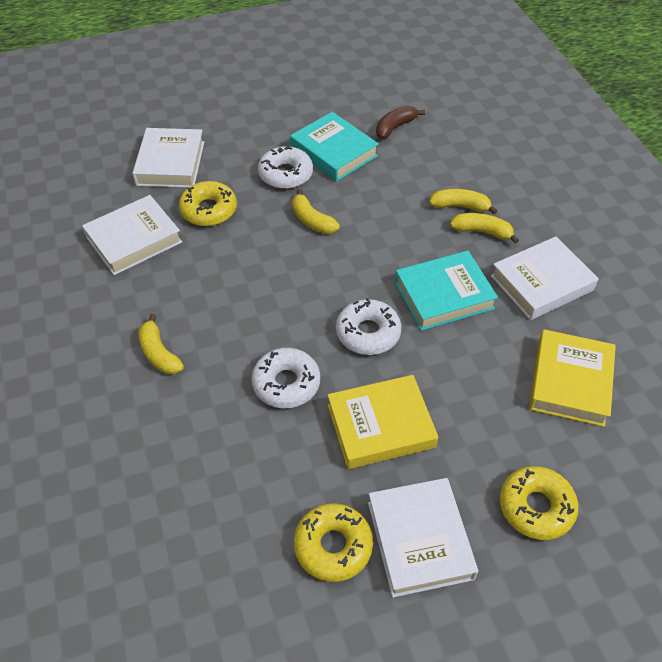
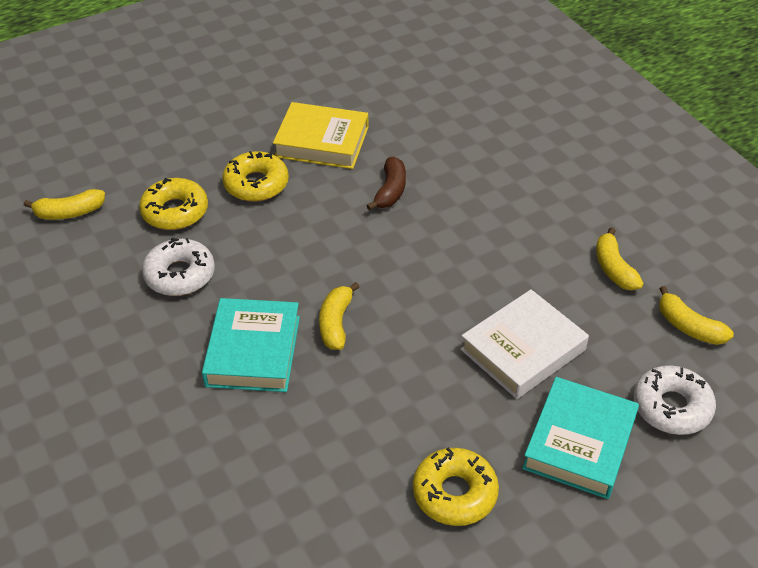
white book: 4 -> 1
white donut: 3 -> 2
yellow book: 2 -> 1

